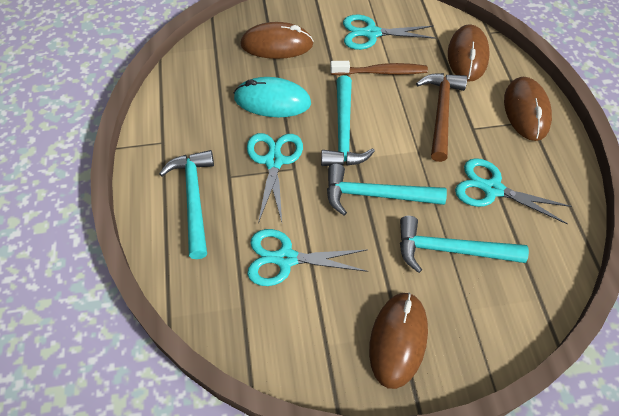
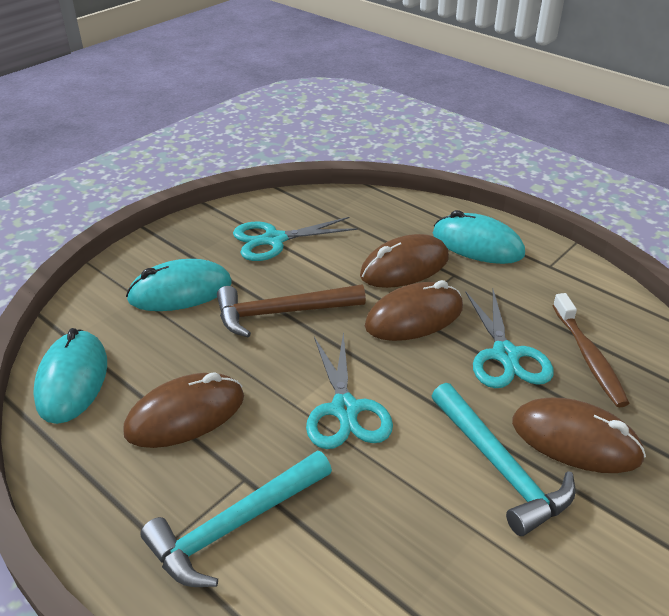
turquoise hammer: 4 -> 2
turquoise mouse: 1 -> 3
turquoise scissors: 4 -> 3

